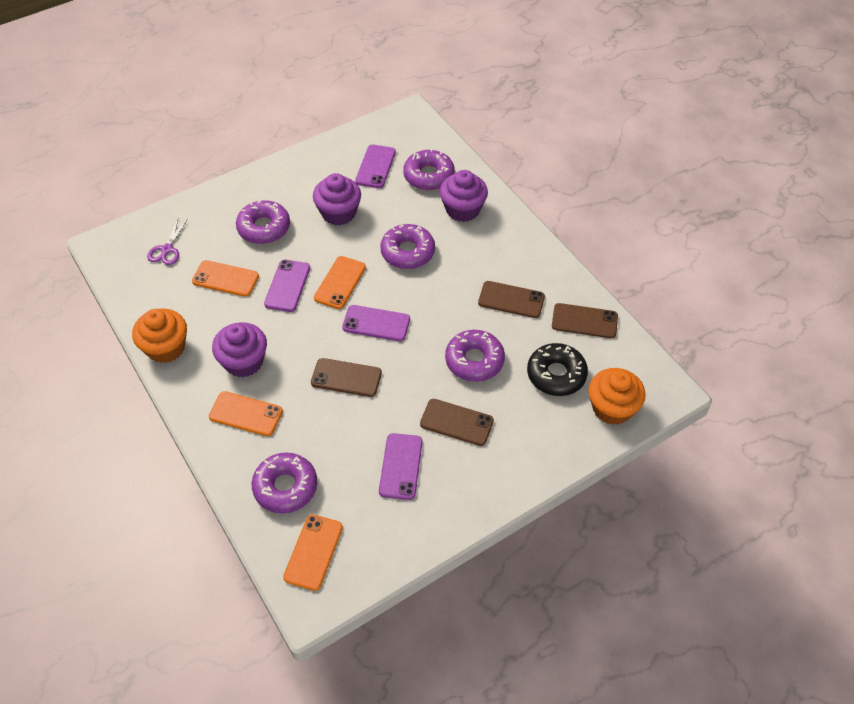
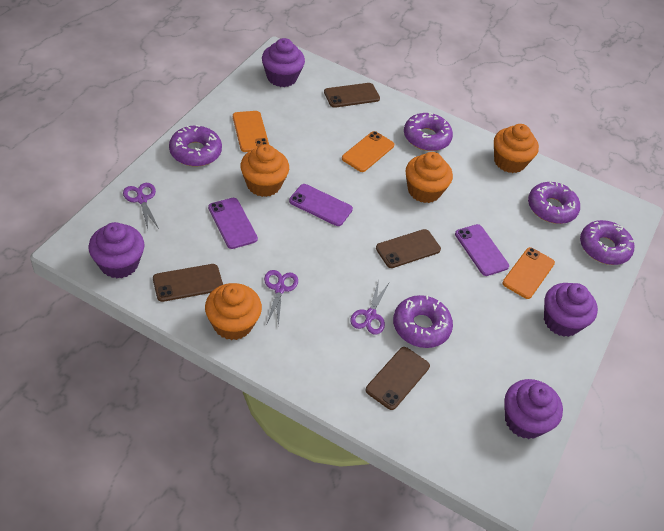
black donut: 1 -> 0
orange cupcake: 2 -> 4
orange phone: 4 -> 3
purple cupcake: 3 -> 4
purple phone: 4 -> 3
purple scissors: 1 -> 3

